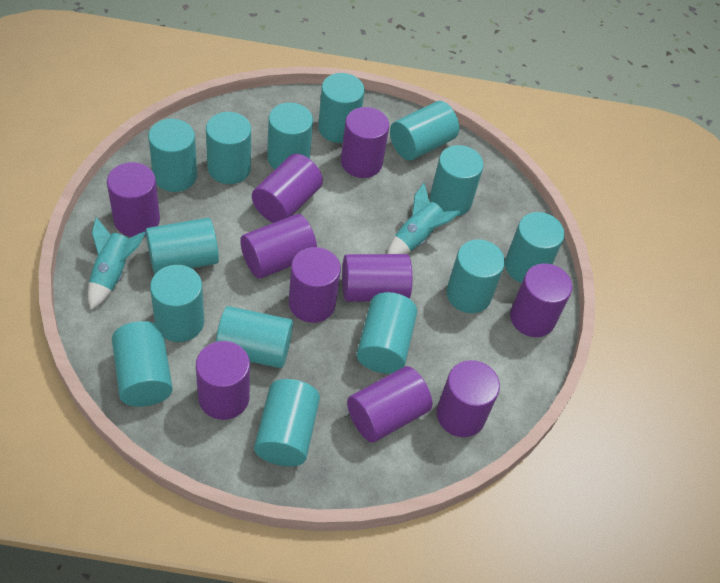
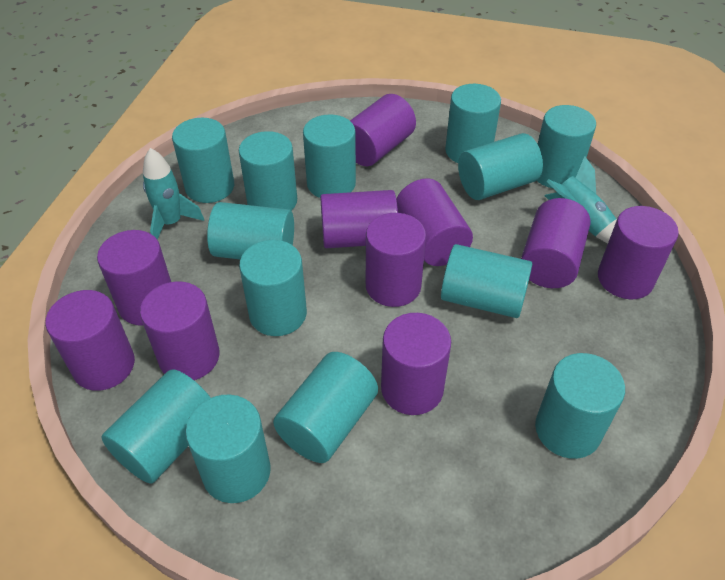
turquoise cylinder: 14 -> 13

